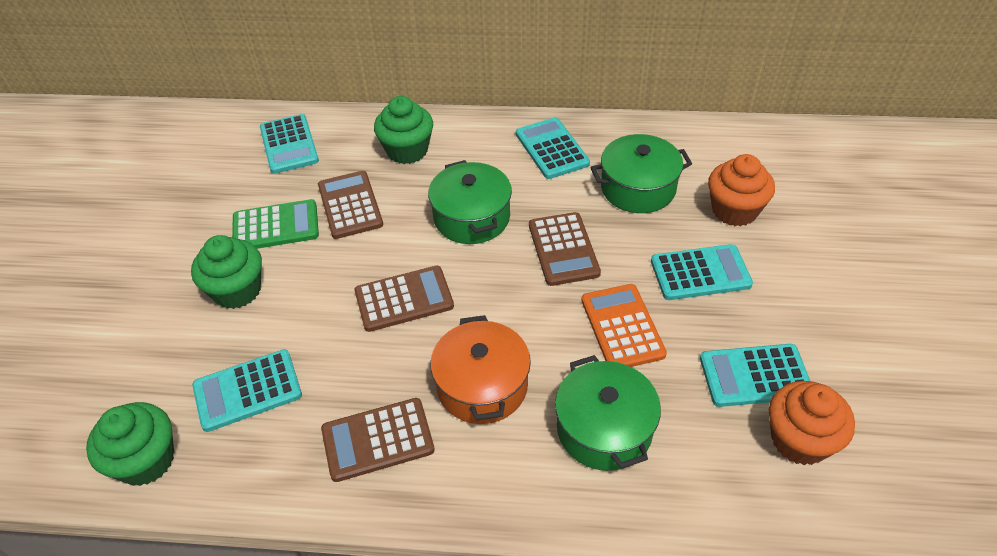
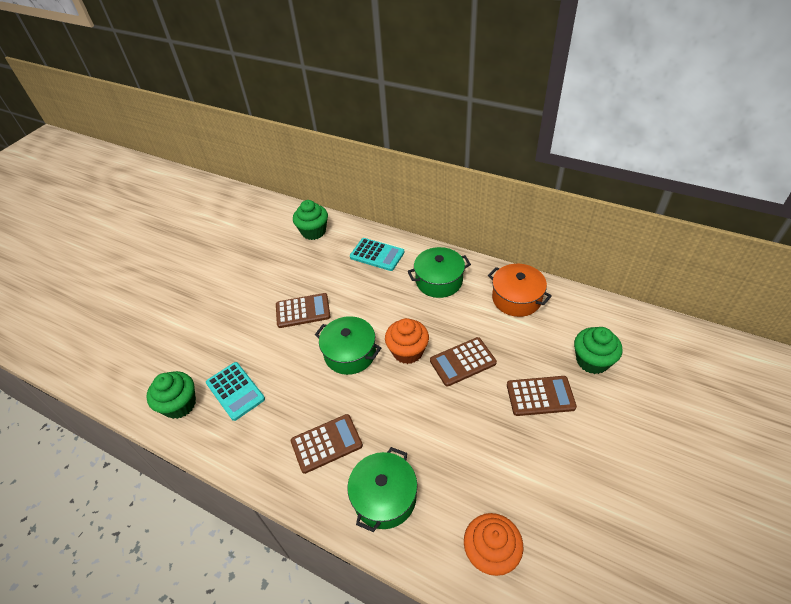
green calculator: 1 -> 0
orange calculator: 1 -> 0
turquoise calculator: 5 -> 2

